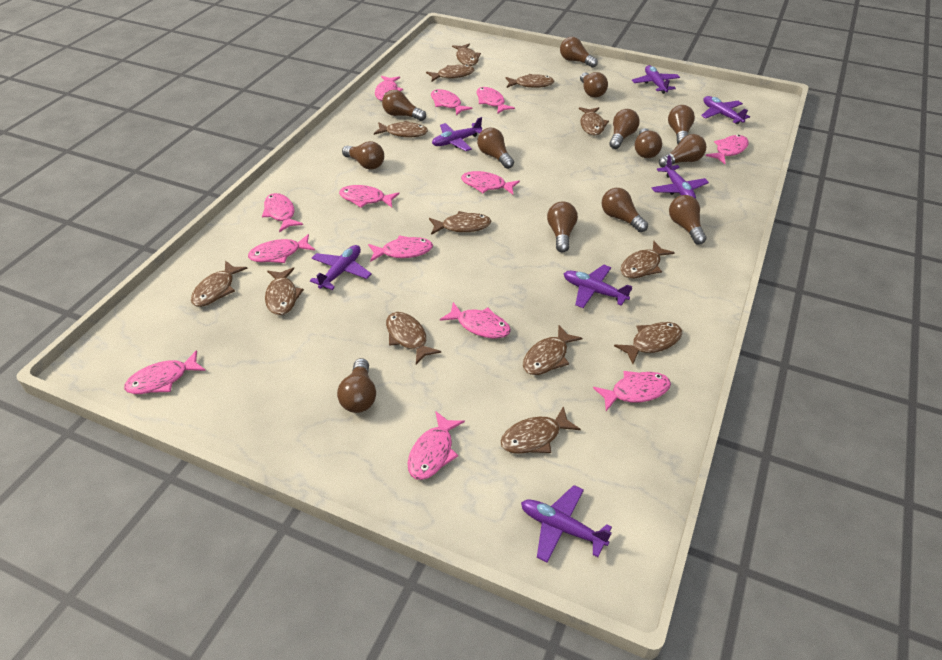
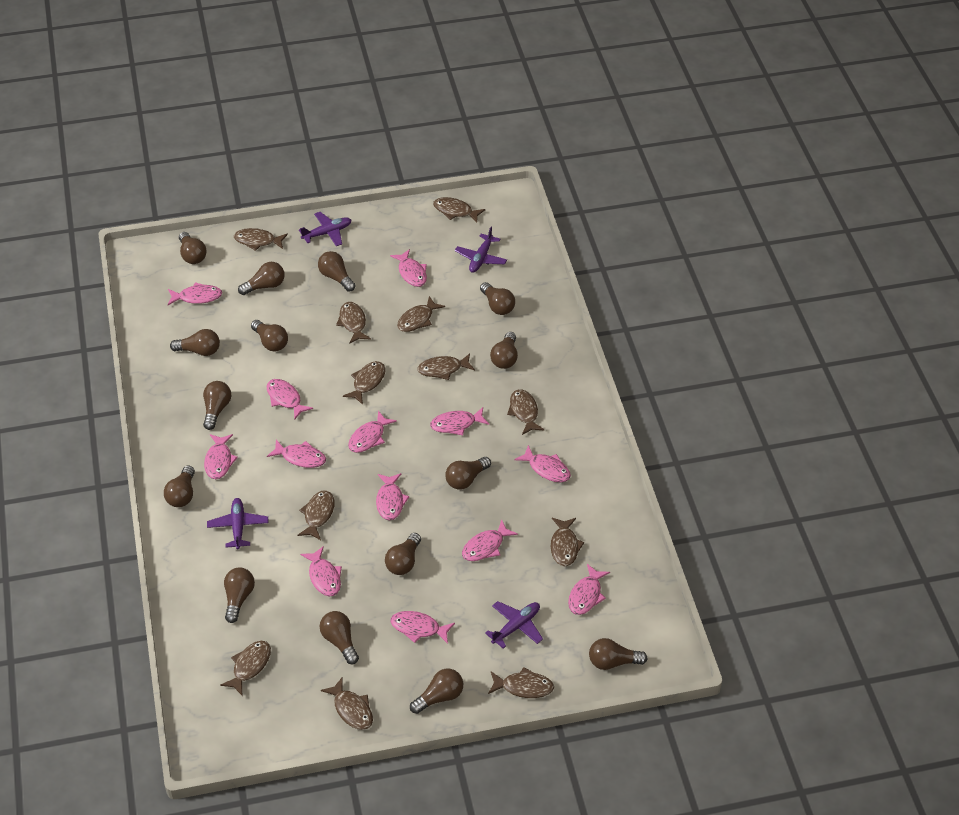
brown fish: 13 -> 12
brown light bulb: 13 -> 15
purple plane: 7 -> 4

